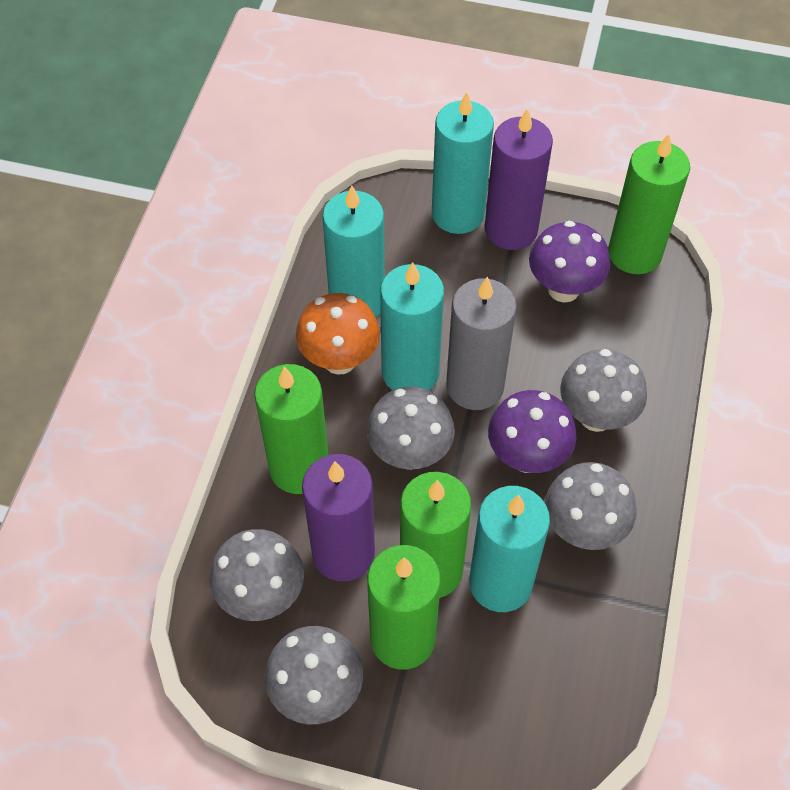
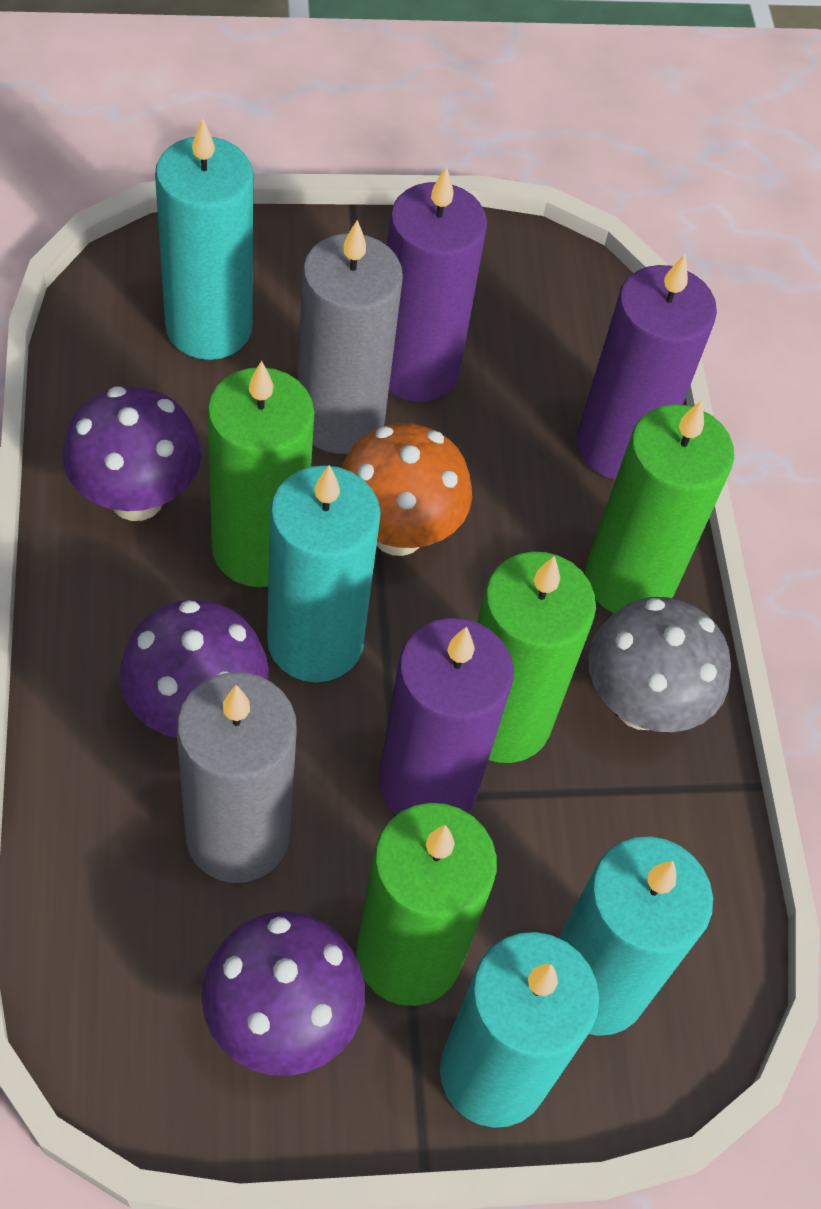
grey candle: 1 -> 2
grey mushroom: 5 -> 1
purple candle: 2 -> 3
purple mushroom: 2 -> 3

